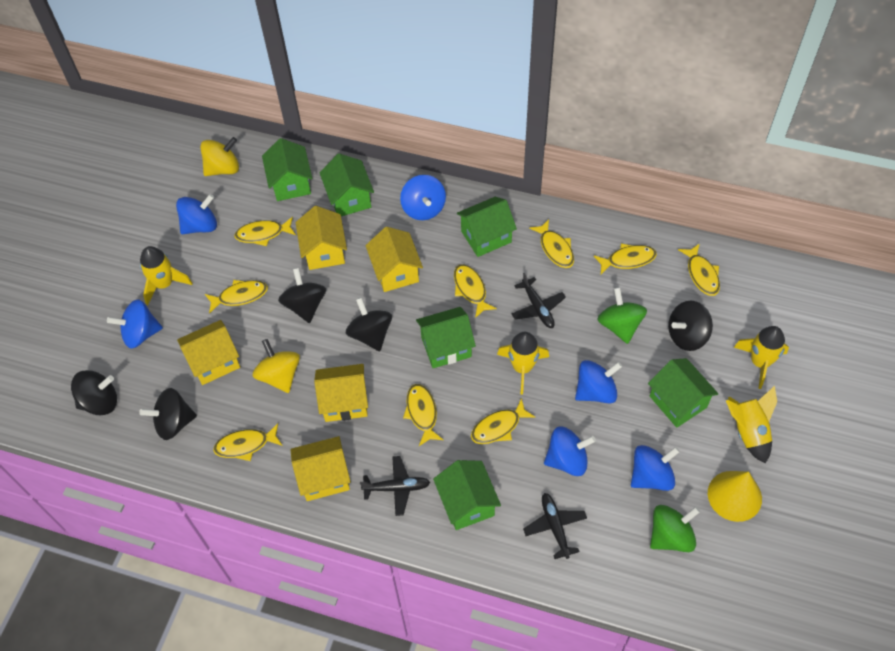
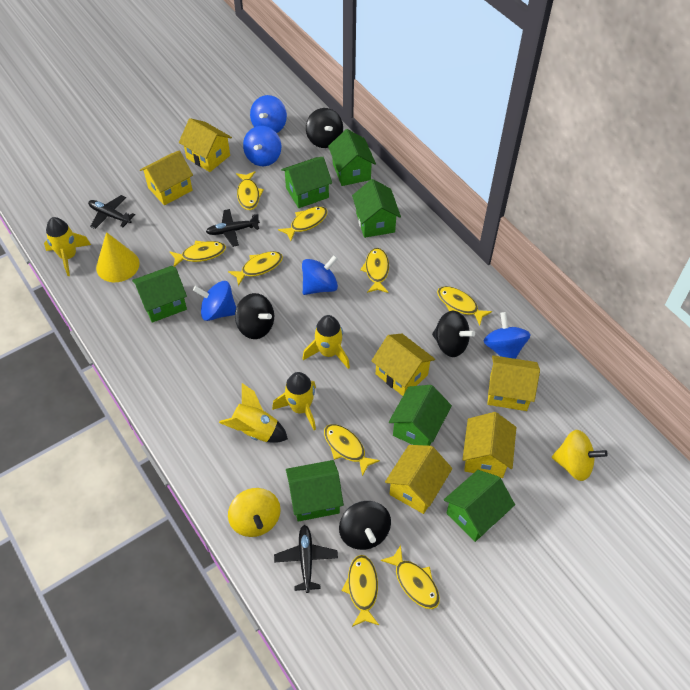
black spinning top: 5 -> 4
blue spinning top: 6 -> 5
green house: 6 -> 7
green spinning top: 2 -> 0
yellow house: 5 -> 6

